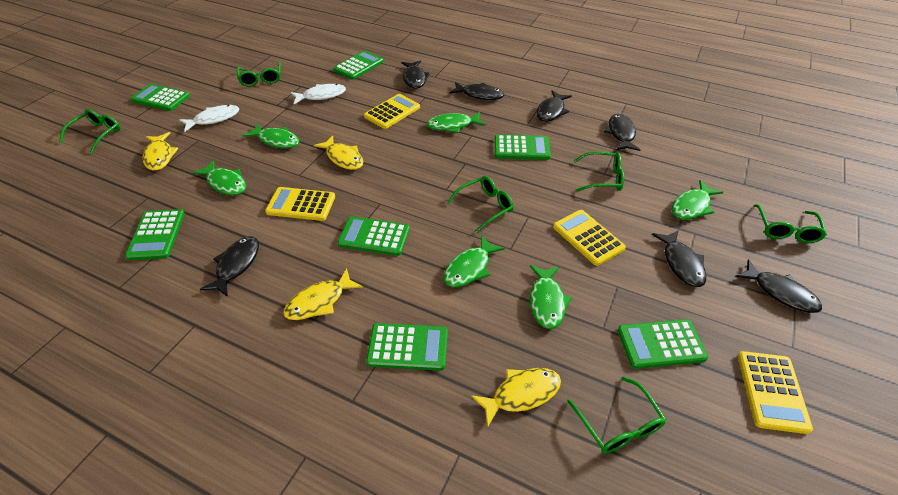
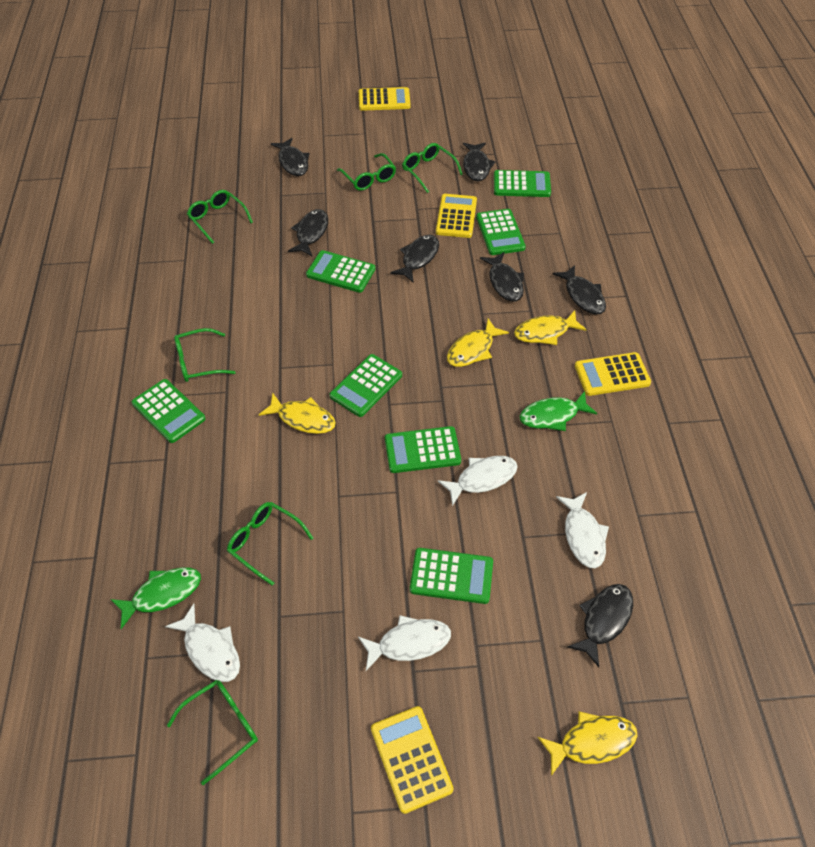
green fish: 6 -> 2
white fish: 2 -> 4

